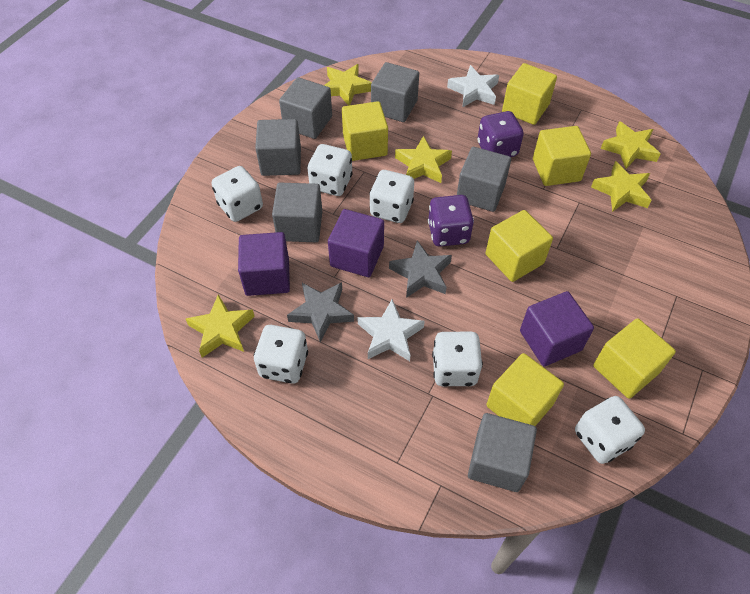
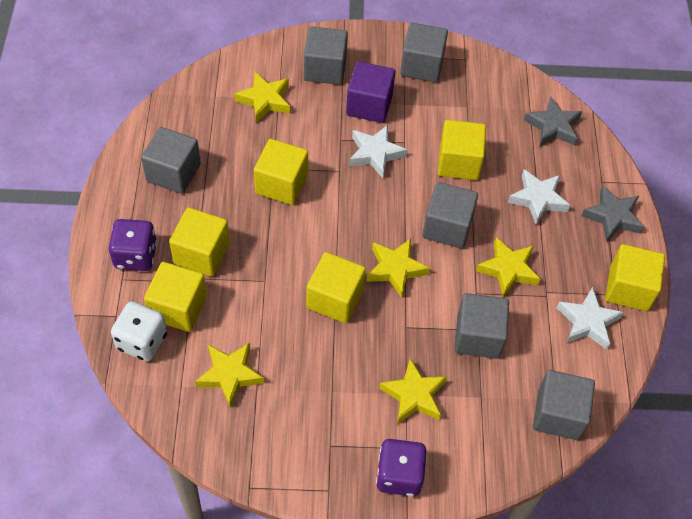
purple cube: 3 -> 1
white dice: 6 -> 1
white star: 2 -> 3

